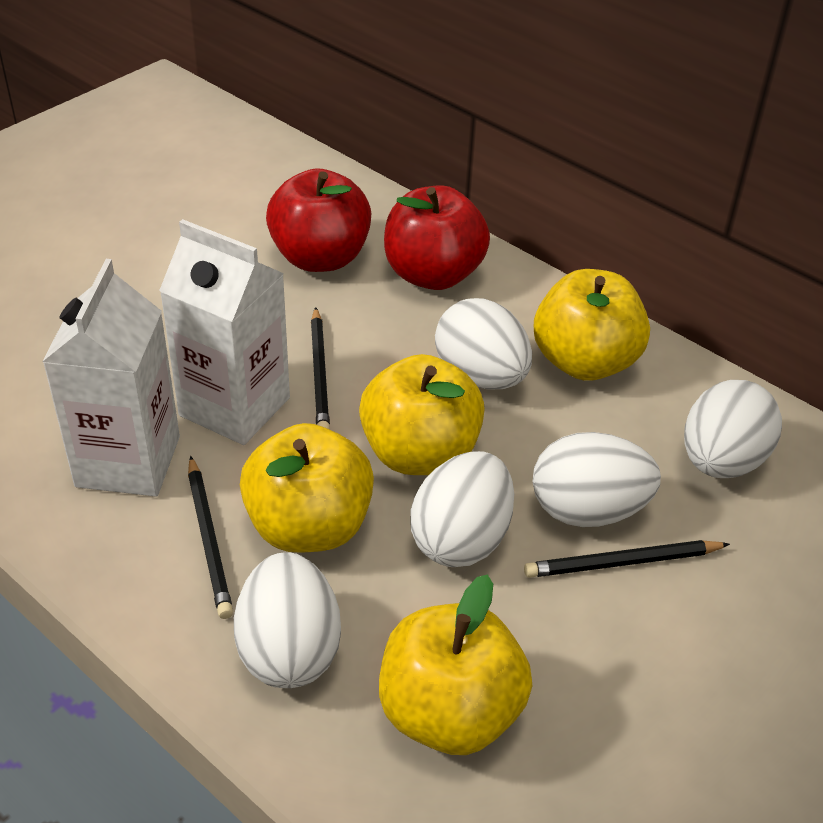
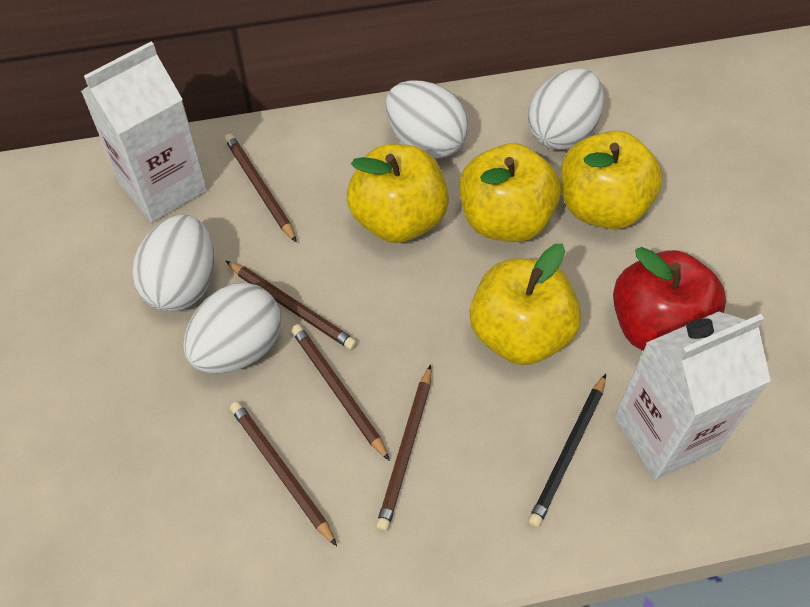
black pencil: 3 -> 1
brown pencil: 0 -> 5
red apple: 2 -> 1
white egg: 5 -> 4

